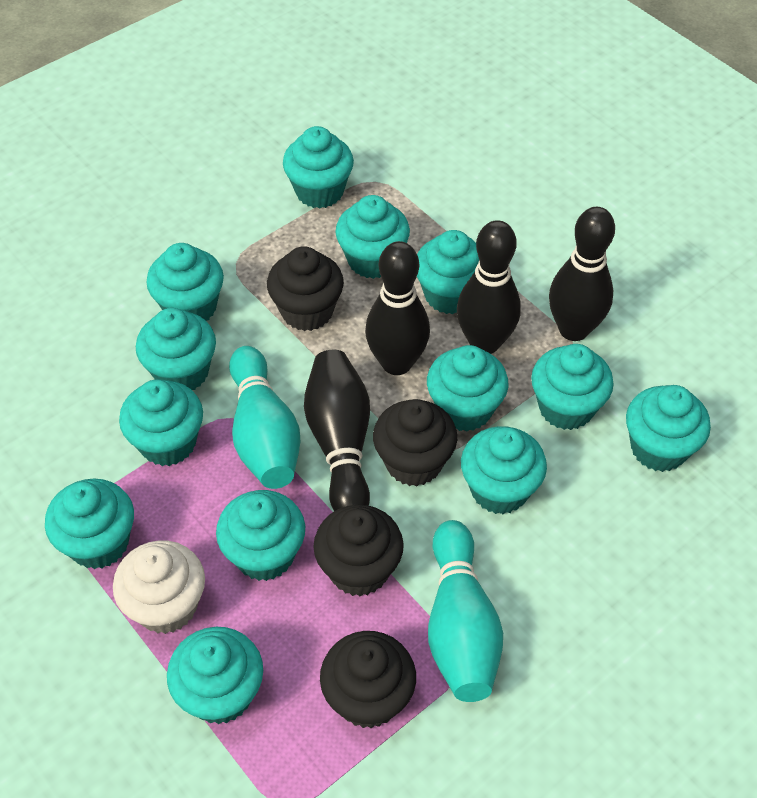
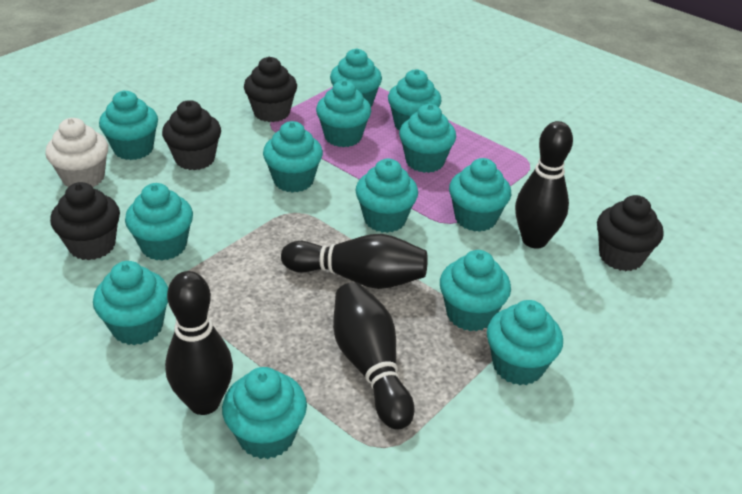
turquoise bowling pin: 2 -> 0

